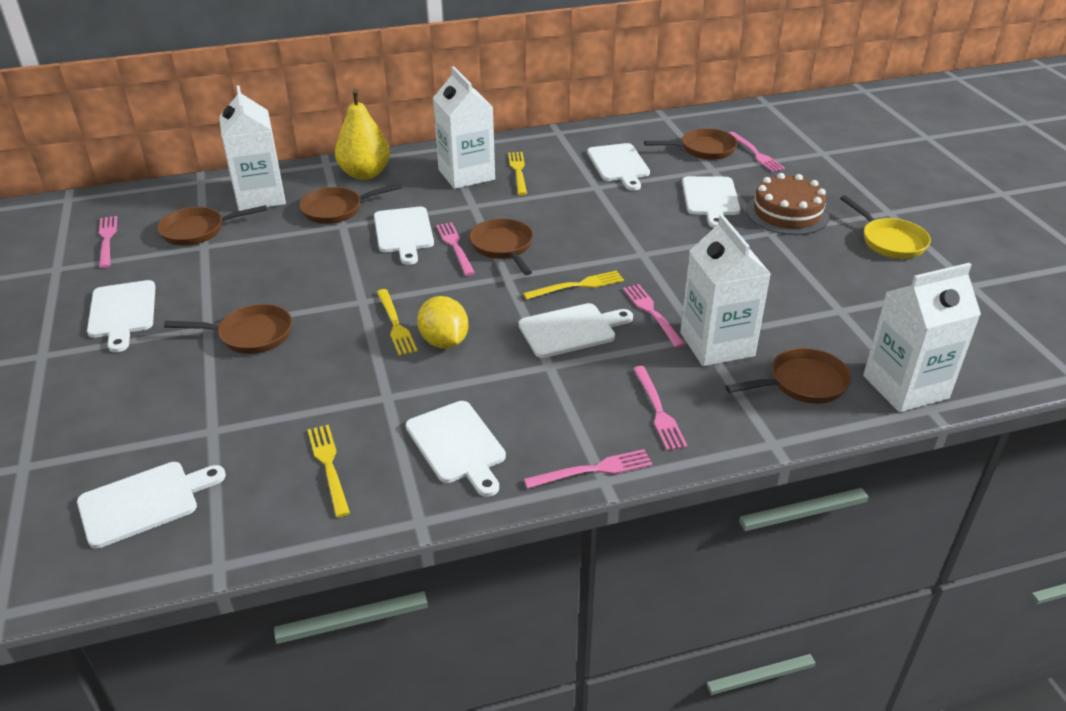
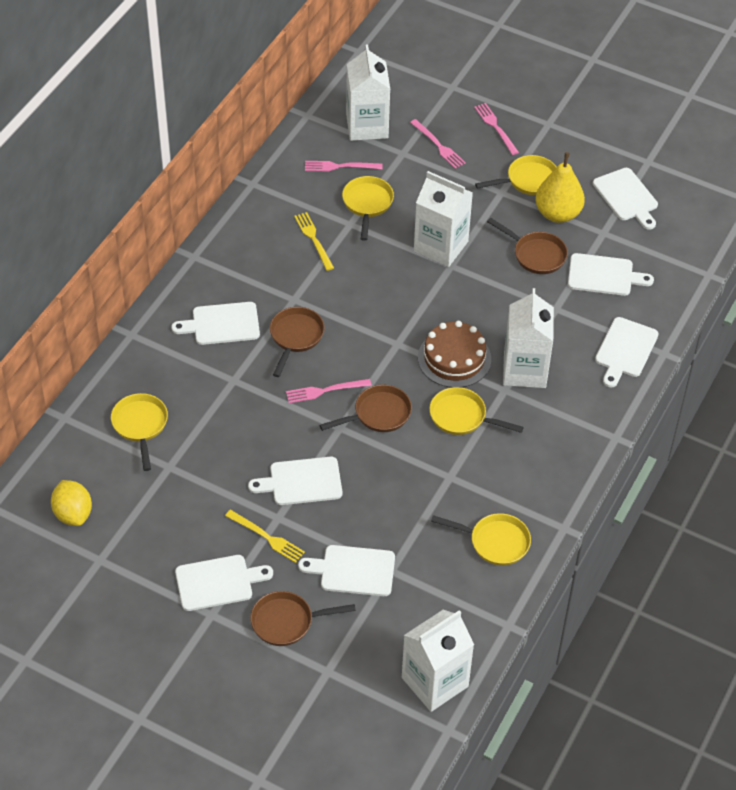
brown pan: 6 -> 4
pink fork: 6 -> 4
yellow fork: 4 -> 2
yellow pan: 1 -> 5

